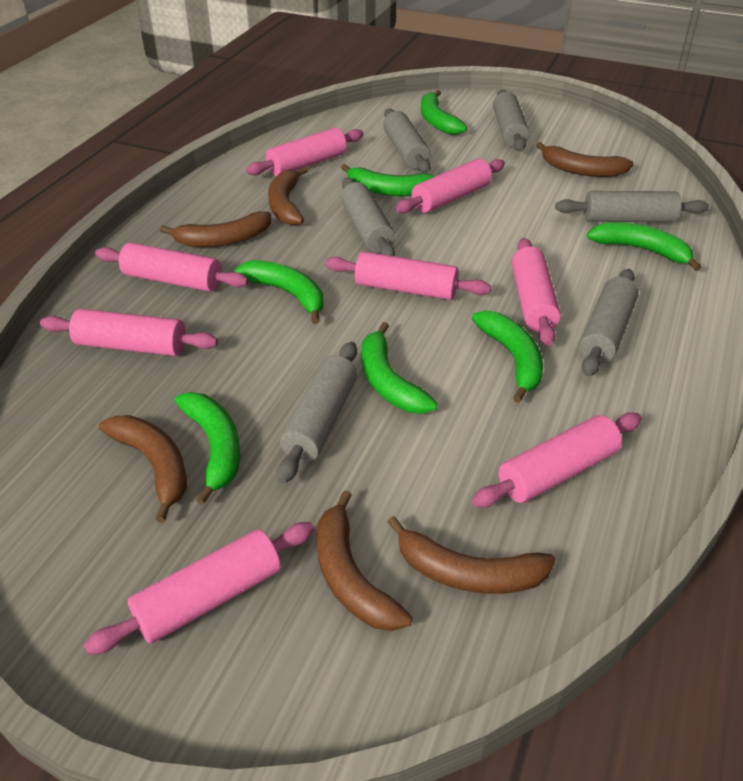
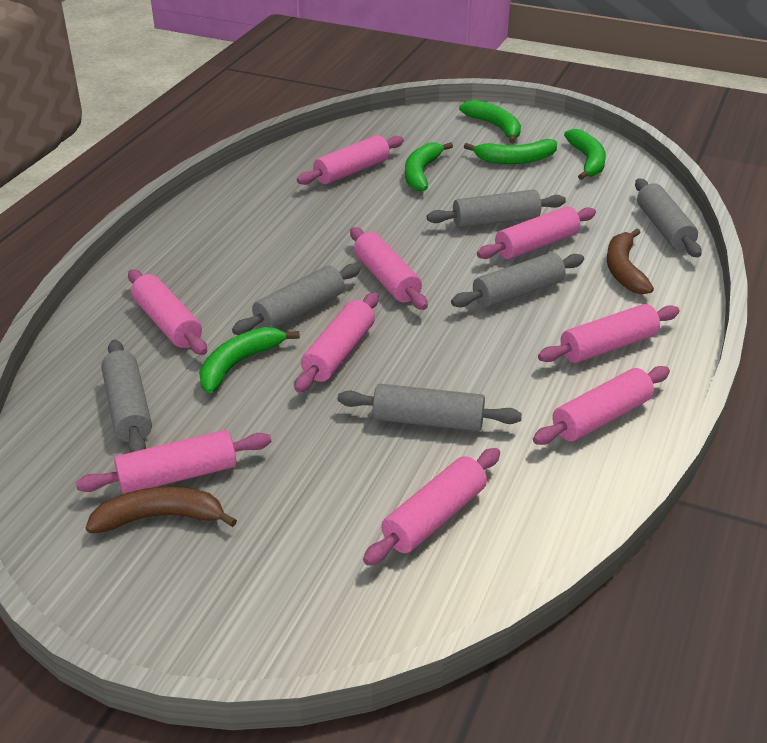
brown banana: 6 -> 2
green banana: 7 -> 5
pink rolling pin: 8 -> 9

